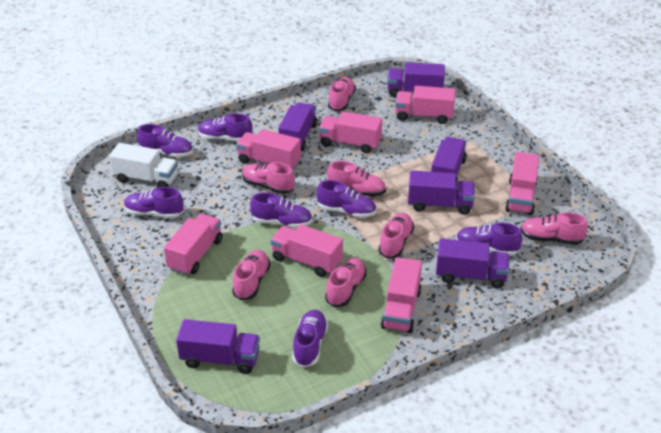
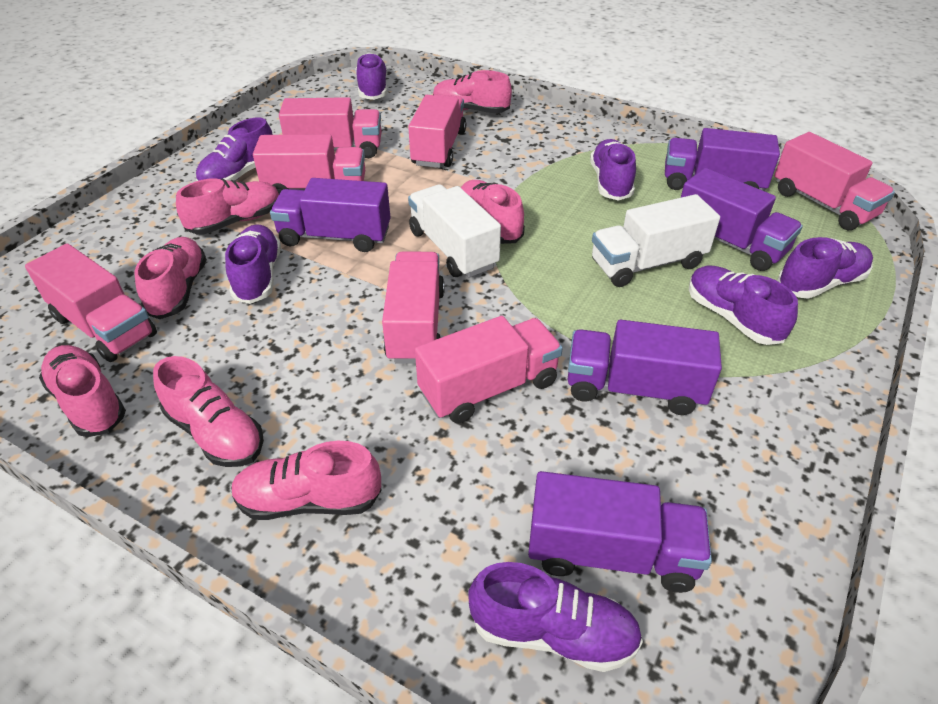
purple truck: 6 -> 5
white truck: 1 -> 2

